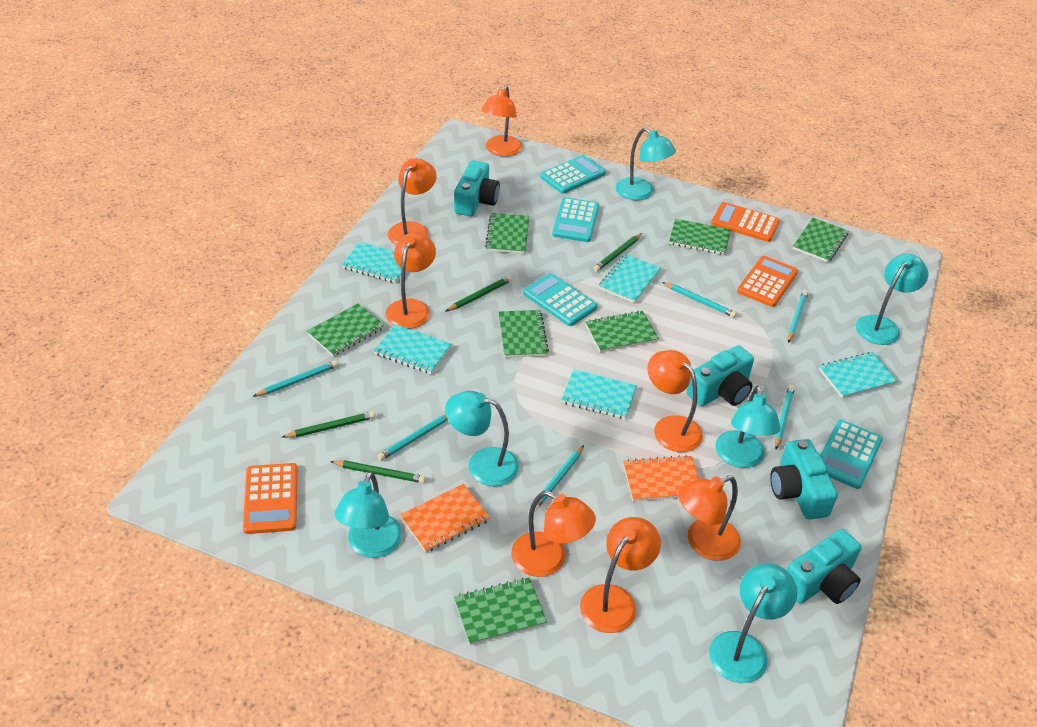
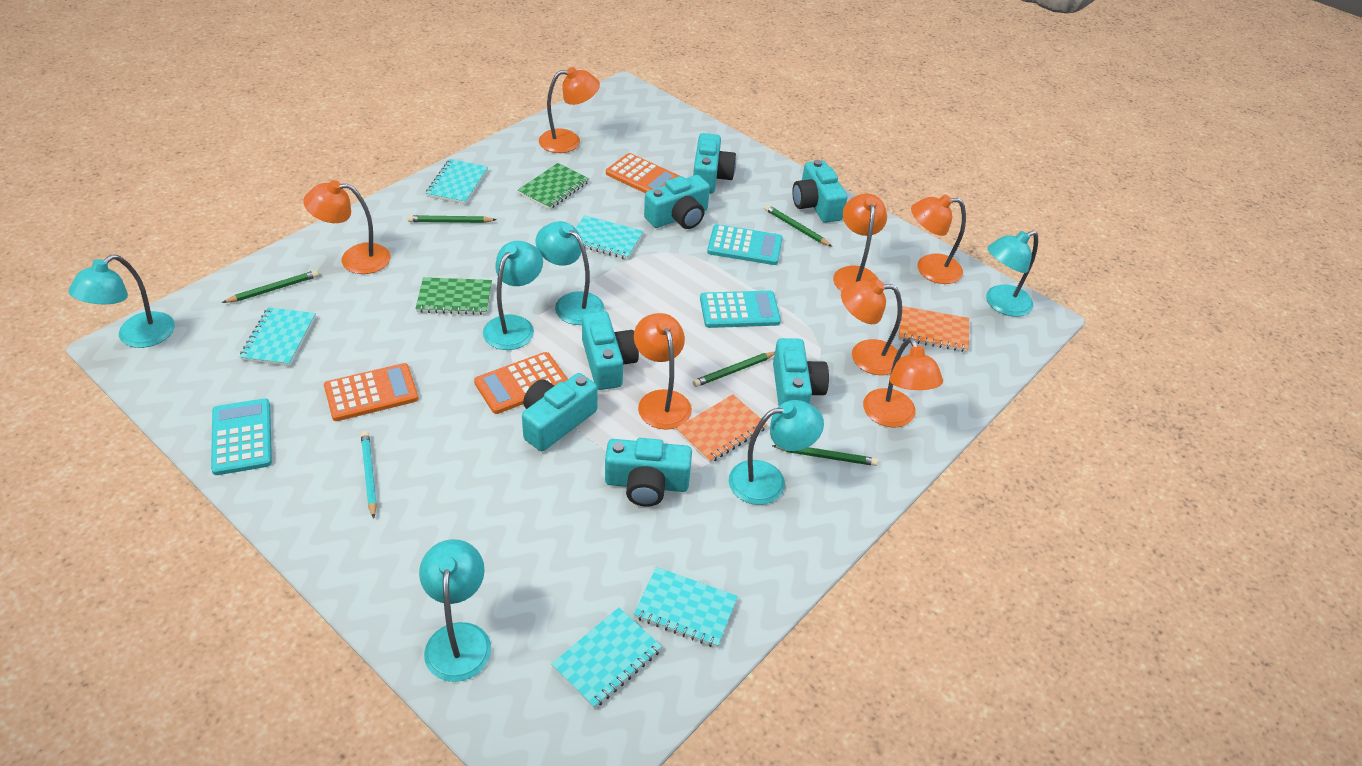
green notebook: 7 -> 2
green pencil: 4 -> 5
turquoise calculator: 4 -> 3
turquoise camera: 4 -> 7
turquoise pencil: 6 -> 1

